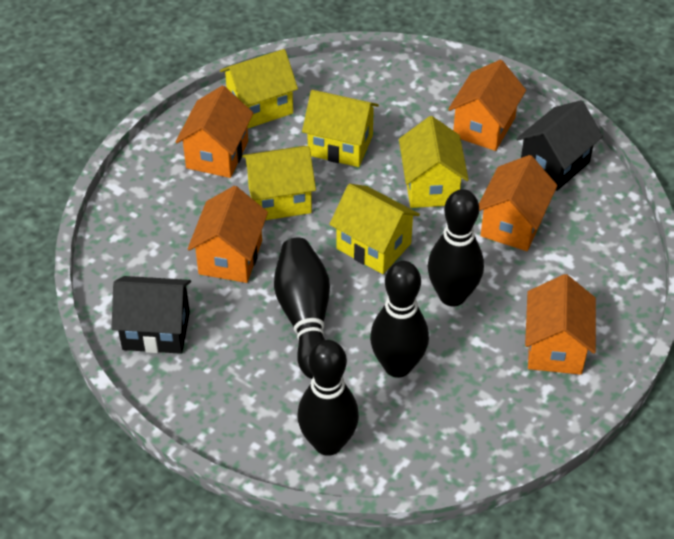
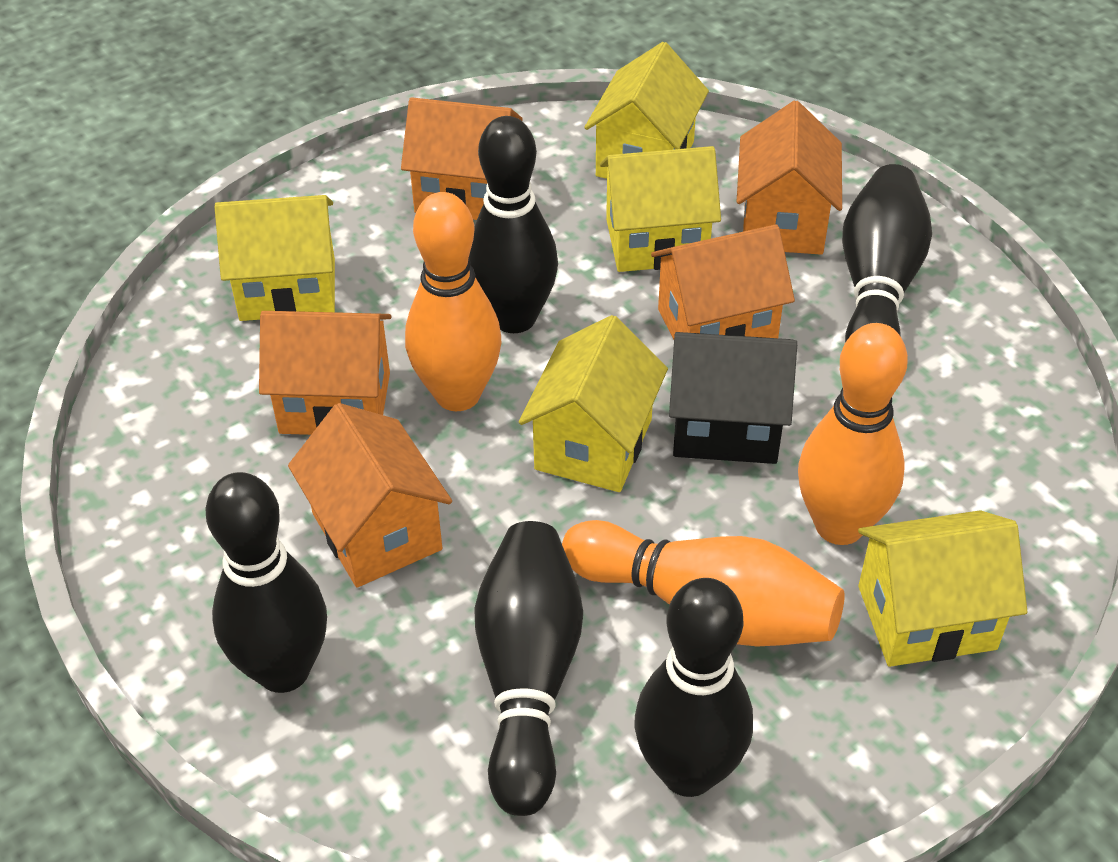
black bowling pin: 4 -> 5
black house: 2 -> 1
orange bowling pin: 0 -> 3

